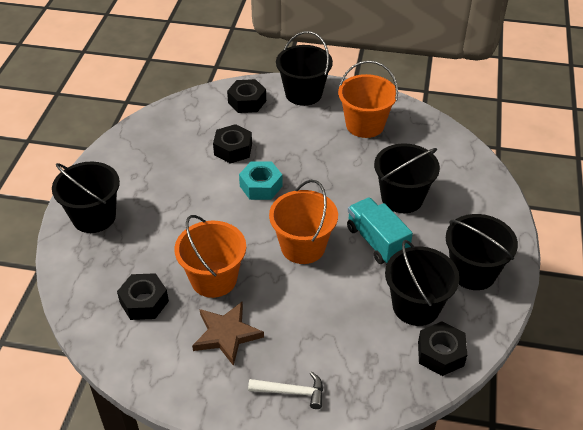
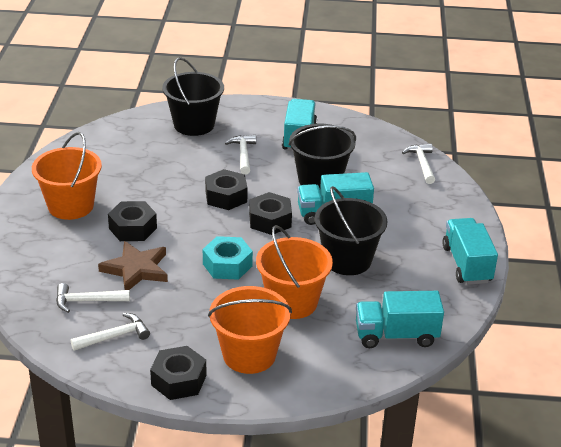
black bucket: 5 -> 3
turquoise truck: 1 -> 4
white hammer: 1 -> 4

